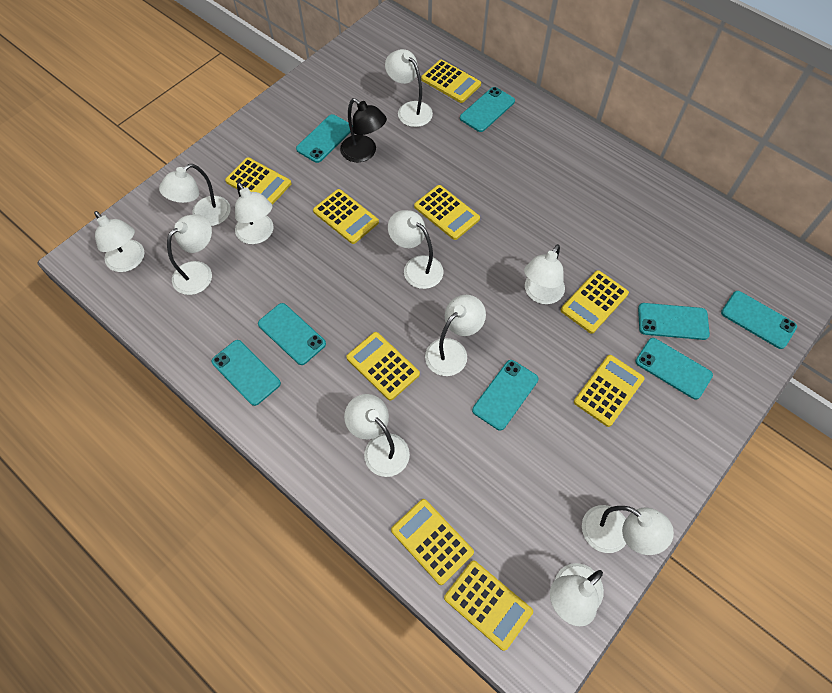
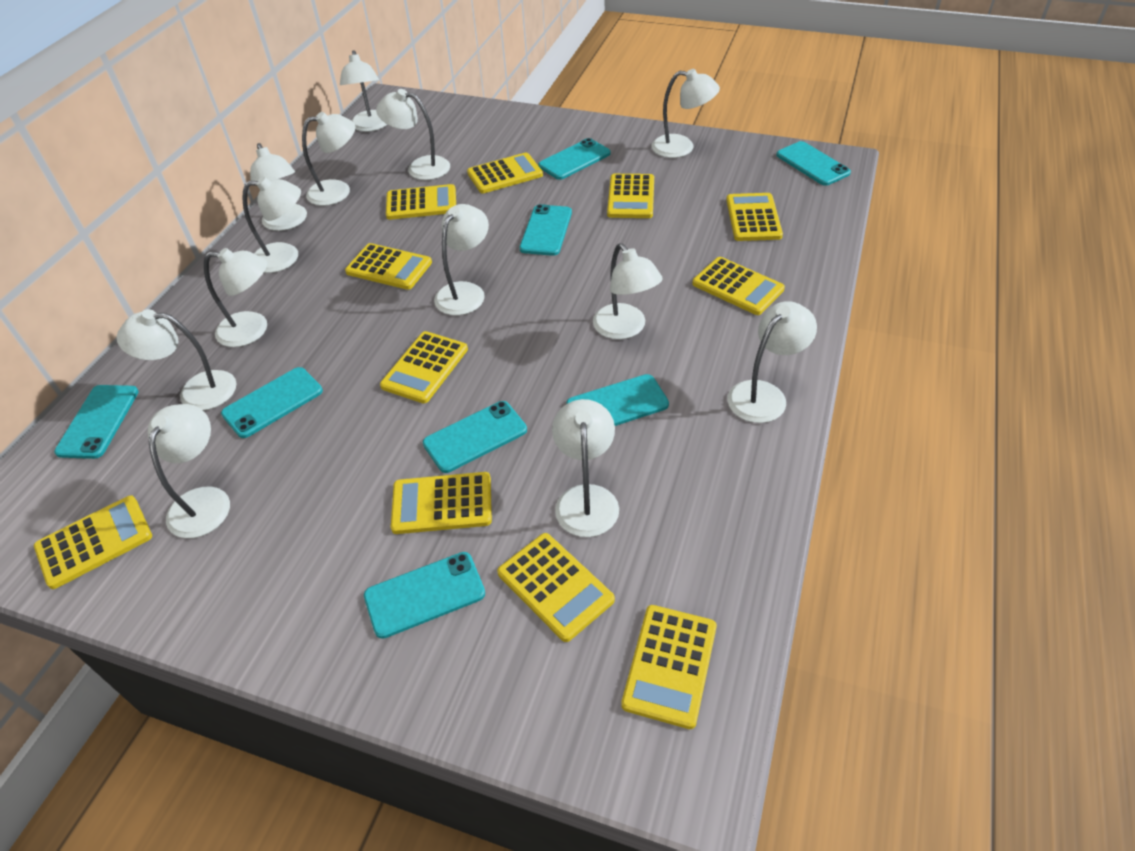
black lamp: 1 -> 0
white lamp: 11 -> 13
yellow calculator: 9 -> 11

